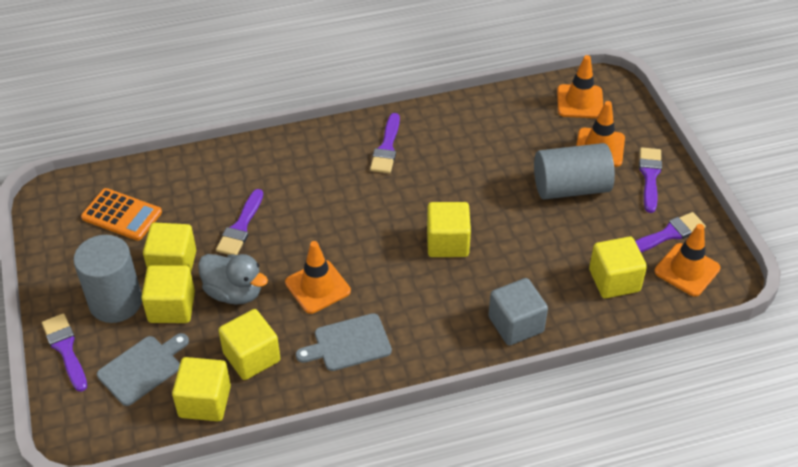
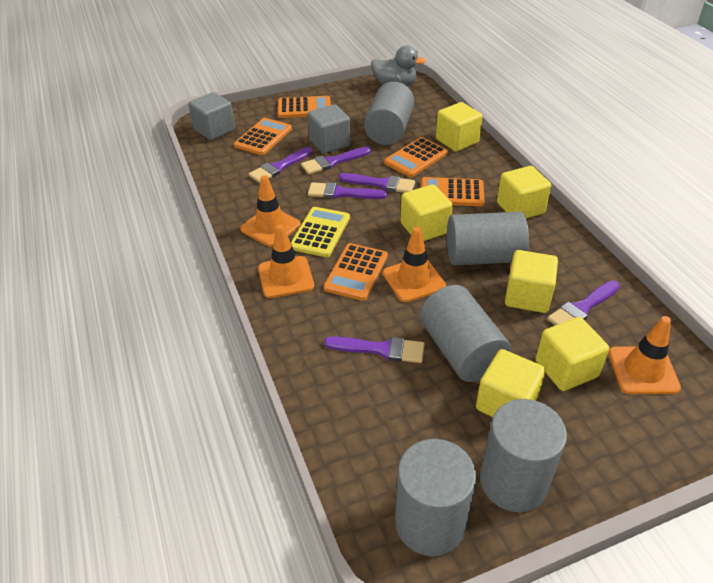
grey cube: 1 -> 2
grey cutting board: 2 -> 0
grey cylinder: 2 -> 5
orange calculator: 1 -> 5
purple brush: 5 -> 6
yellow calculator: 0 -> 1

